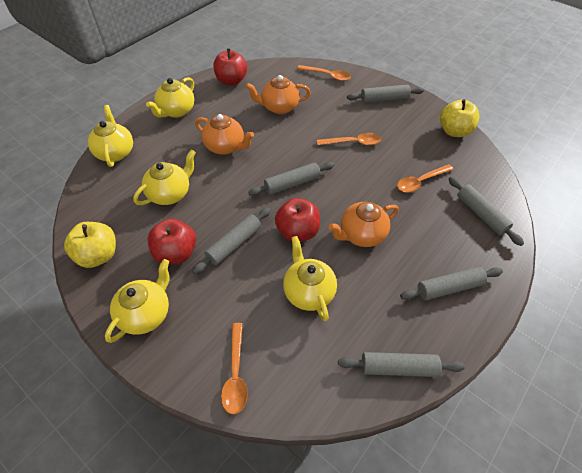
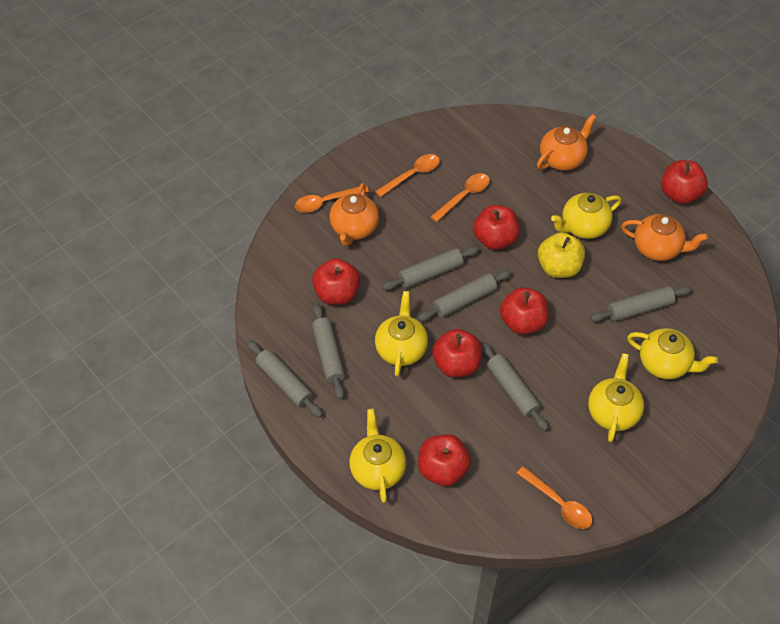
red apple: 3 -> 6
yellow apple: 2 -> 1

